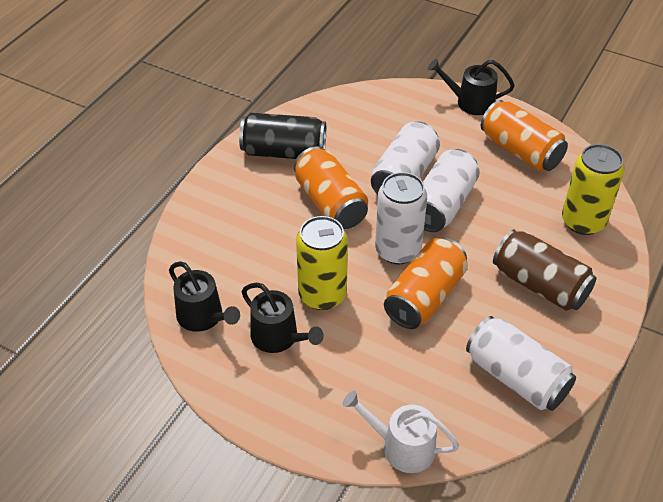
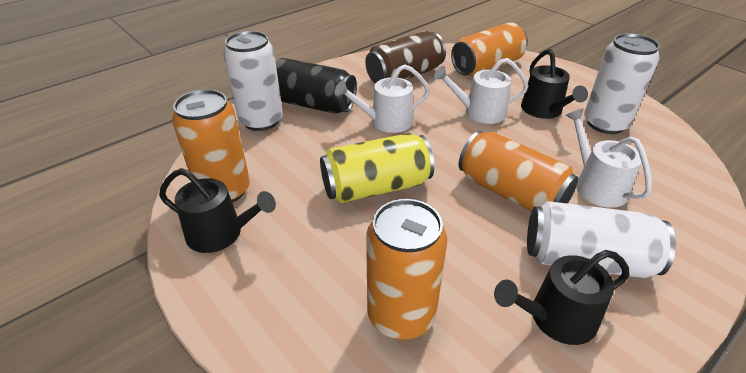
orange can: 3 -> 4
white can: 4 -> 3
white watering can: 1 -> 3
yellow can: 2 -> 1

